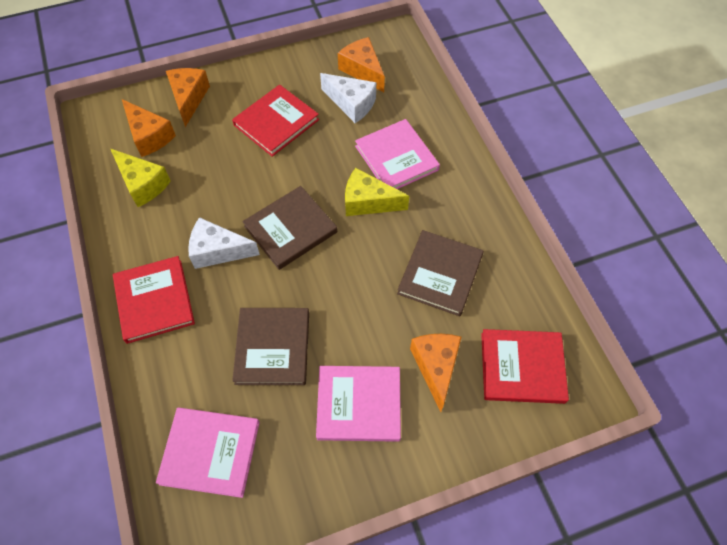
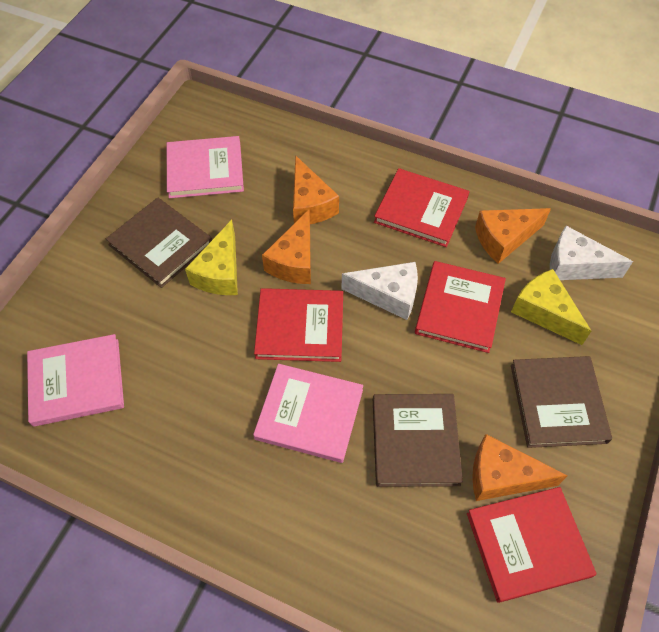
red book: 3 -> 4

